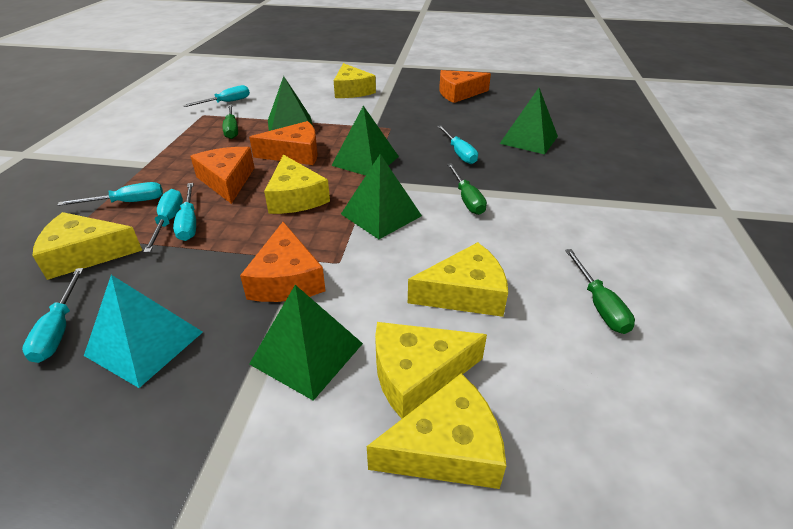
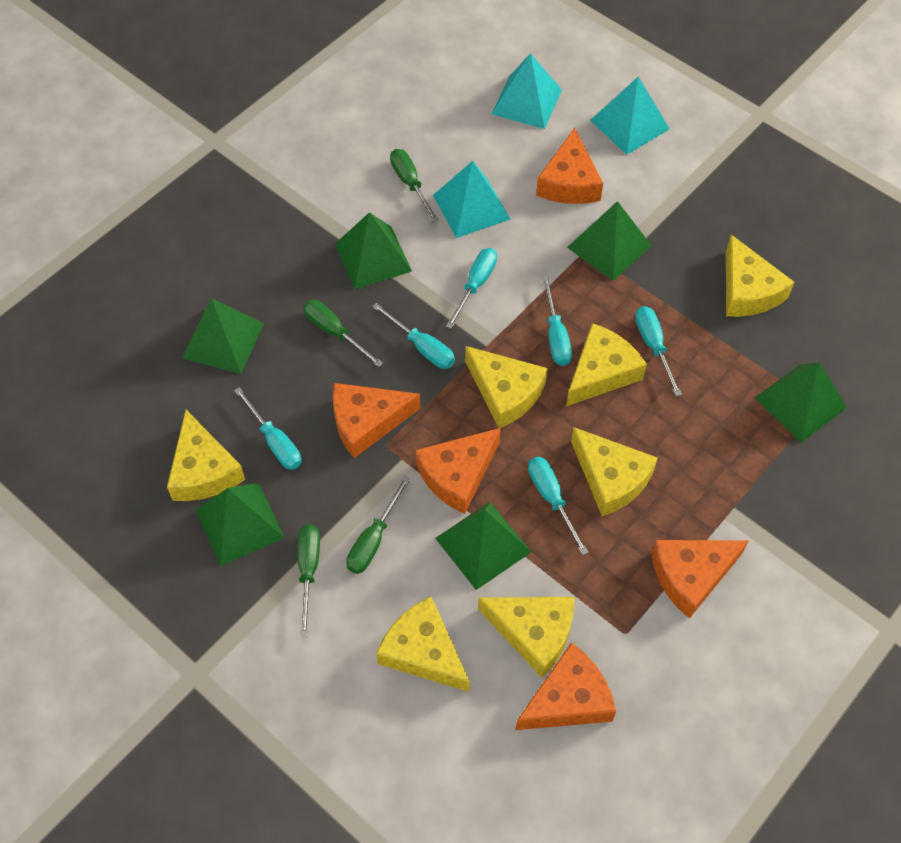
green pyramid: 5 -> 6
green screwdriver: 3 -> 4
orange cheese: 4 -> 5
turquoise pyramid: 1 -> 3
yellow cheese: 6 -> 7

